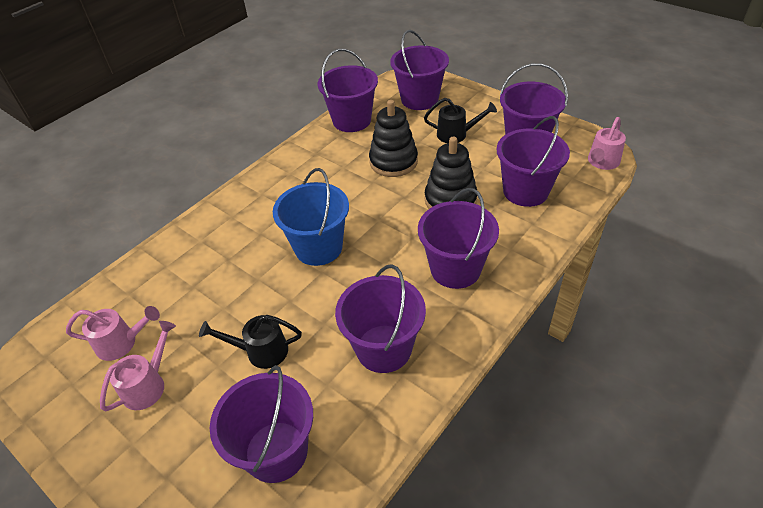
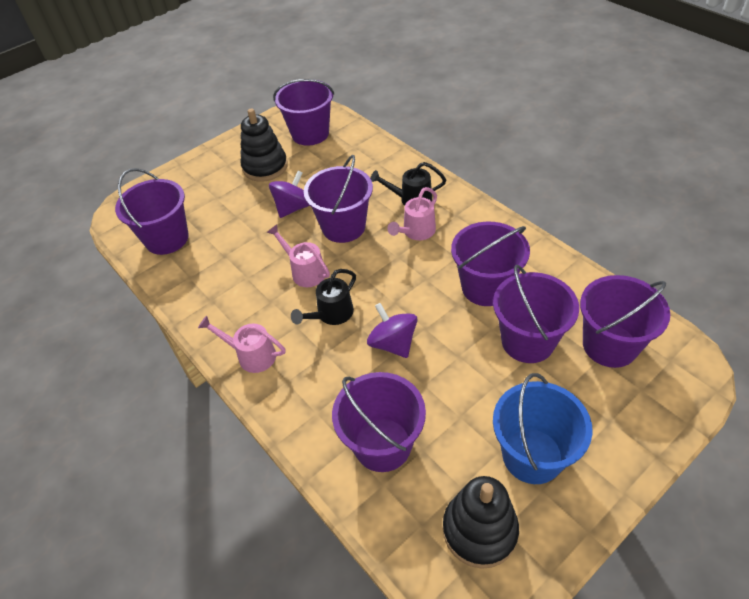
purple spinning top: 0 -> 2

